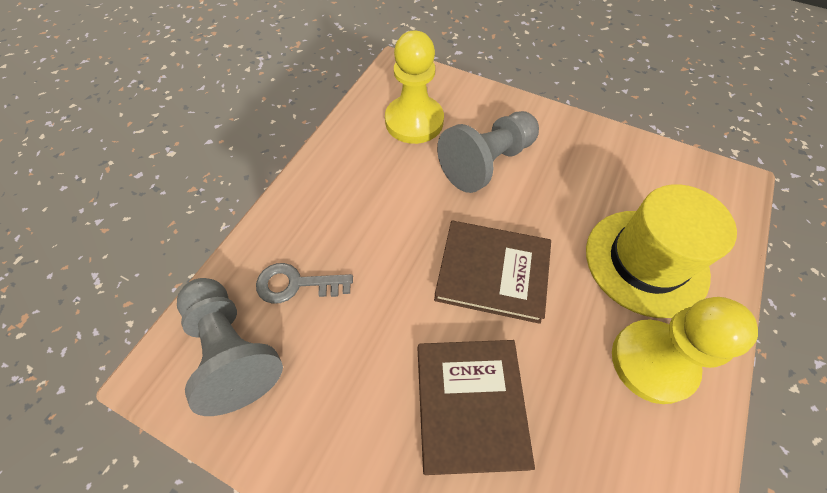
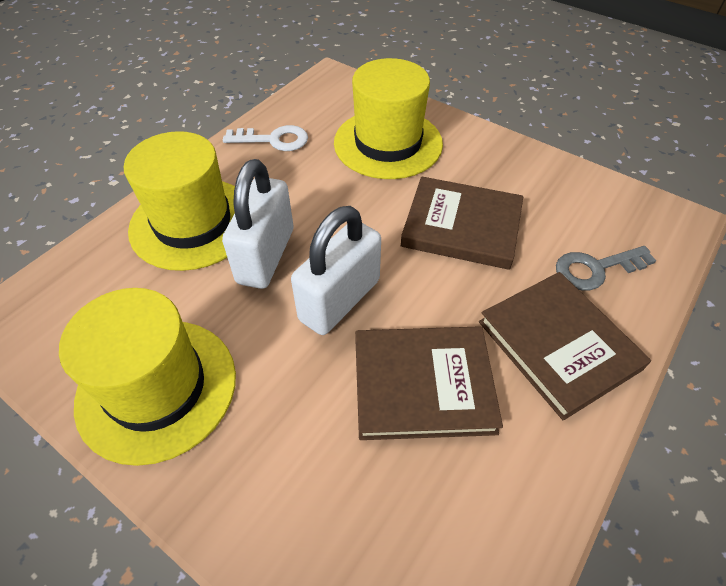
brown book: 2 -> 3
grey pawn: 2 -> 0
white key: 0 -> 1
white padlock: 0 -> 2
yellow hat: 1 -> 3
yellow pawn: 2 -> 0

